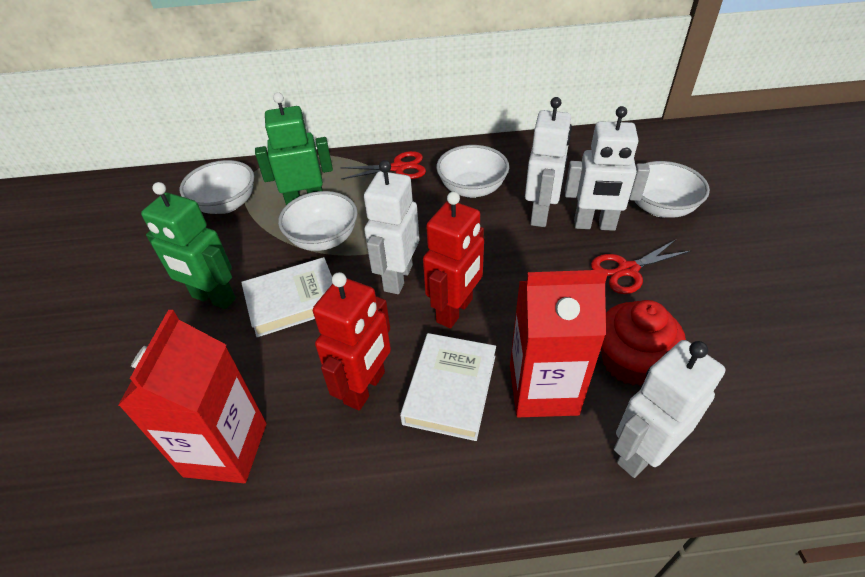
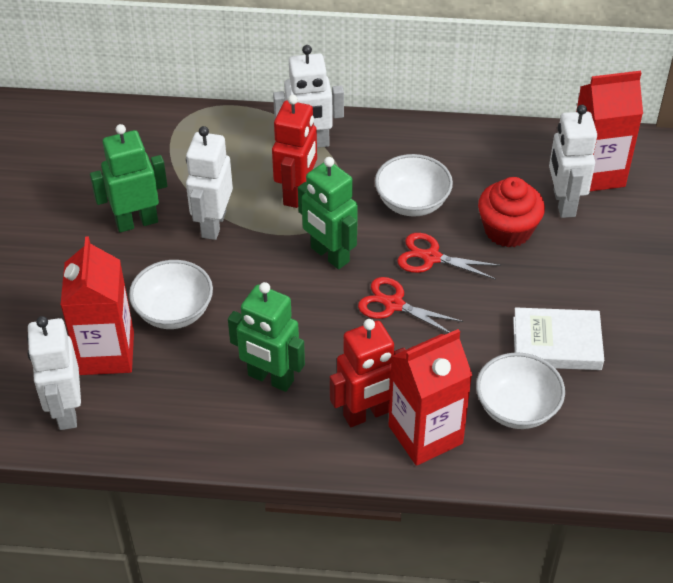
green robot: 2 -> 3
red carton: 2 -> 3
white book: 2 -> 1
white bowl: 4 -> 3

